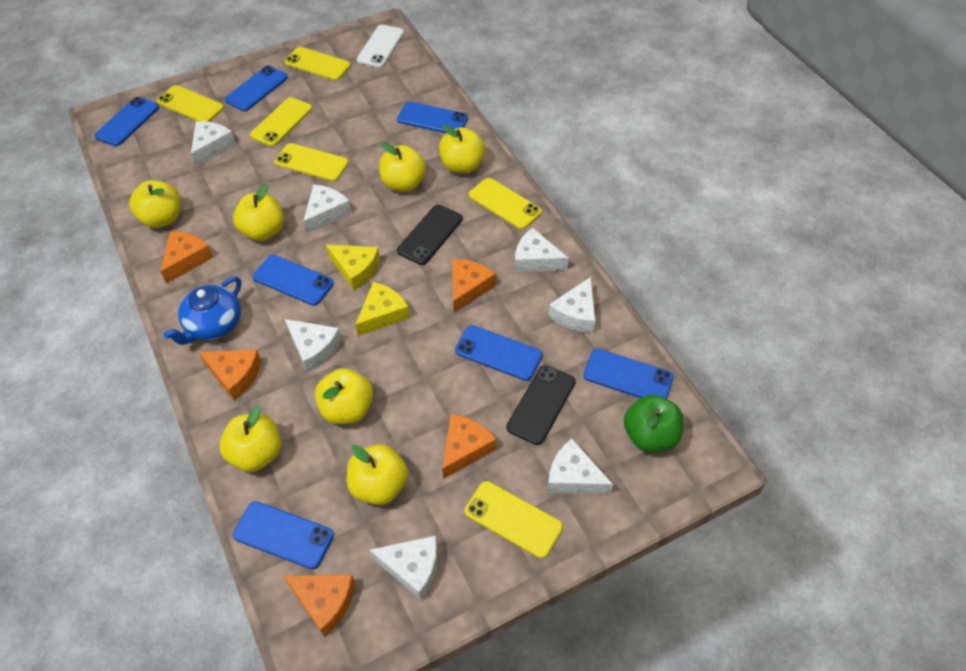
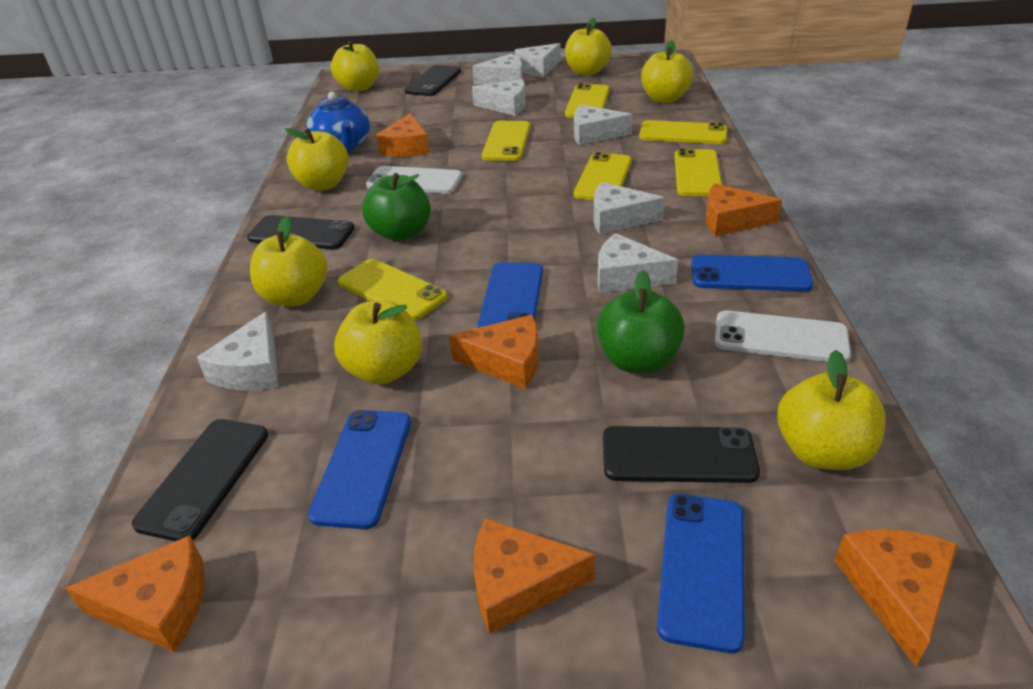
black phone: 2 -> 4
blue phone: 7 -> 4
green apple: 1 -> 2
orange cheese: 5 -> 6
white phone: 1 -> 2
yellow cheese: 2 -> 0

